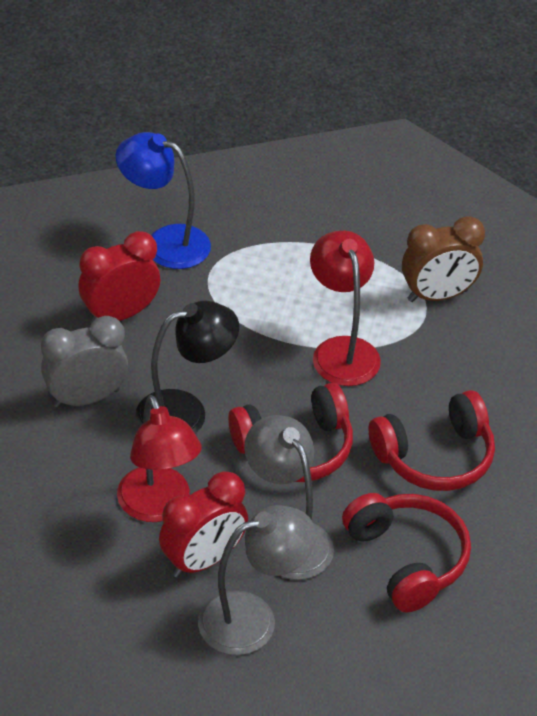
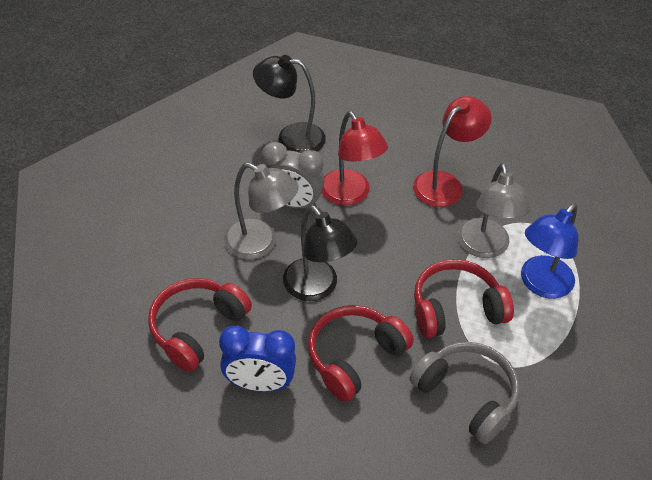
black lamp: 1 -> 2
blue clock: 0 -> 1
brown clock: 1 -> 0
grey headphones: 0 -> 1
red clock: 2 -> 0

